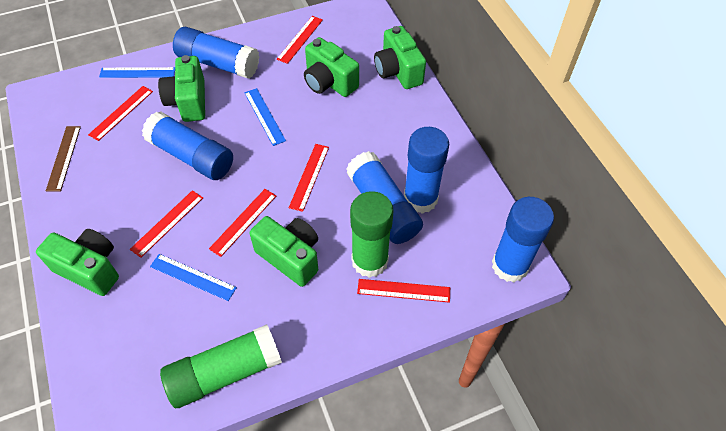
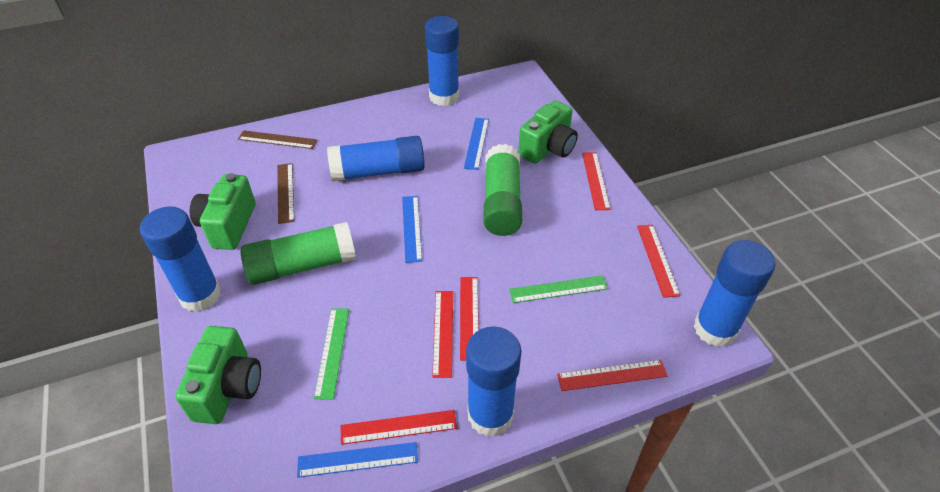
brown ruler: 1 -> 2
green camera: 5 -> 3
green ruler: 0 -> 2

